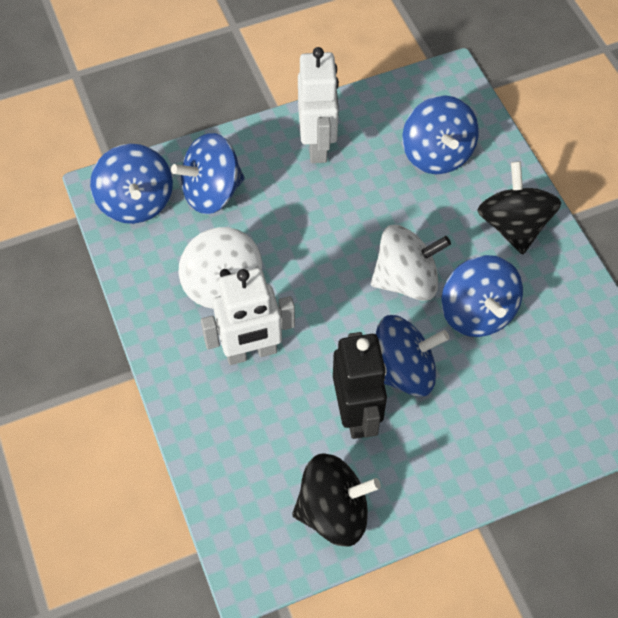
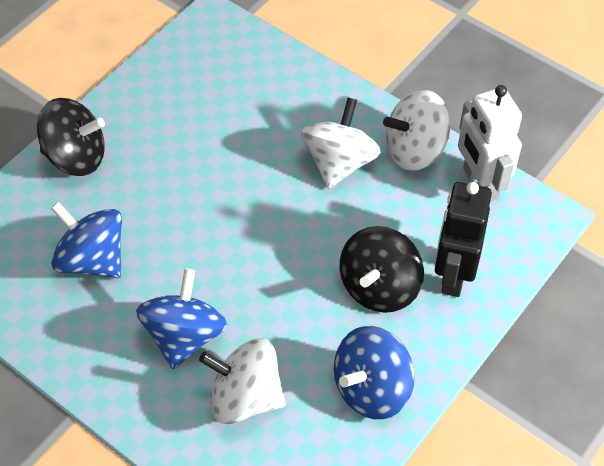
blue spinning top: 5 -> 3
white robot: 2 -> 1
white spinning top: 2 -> 3

